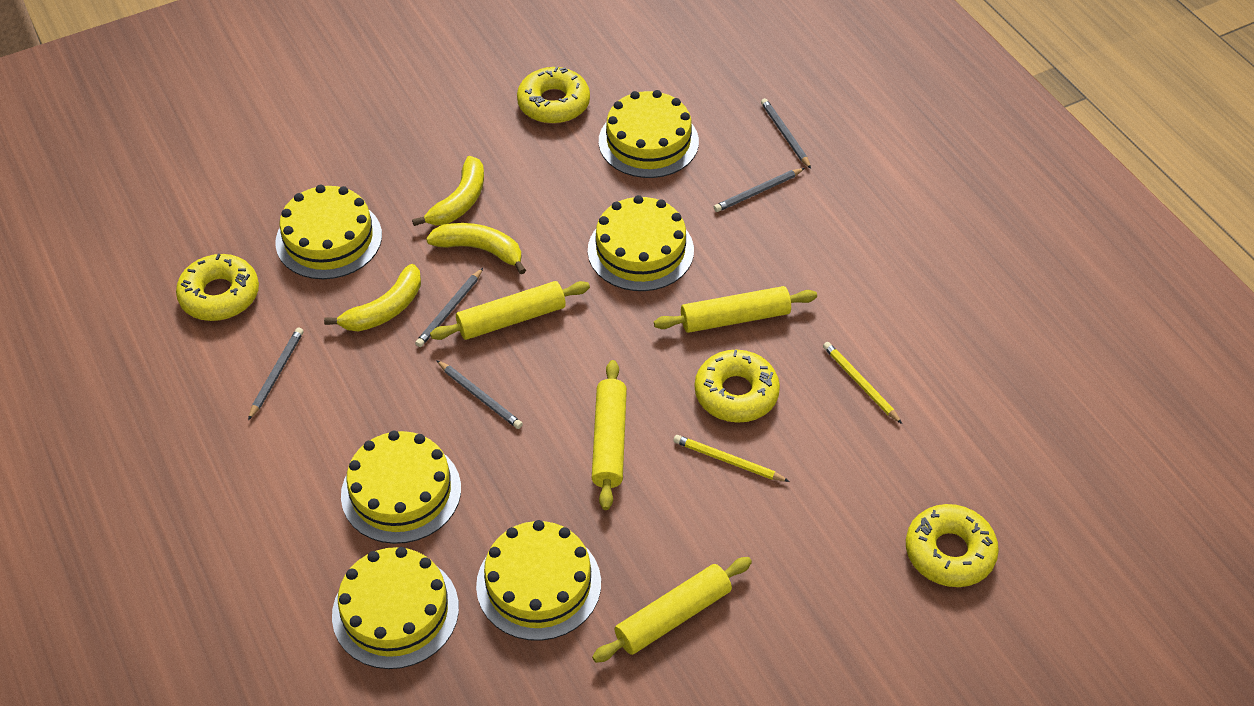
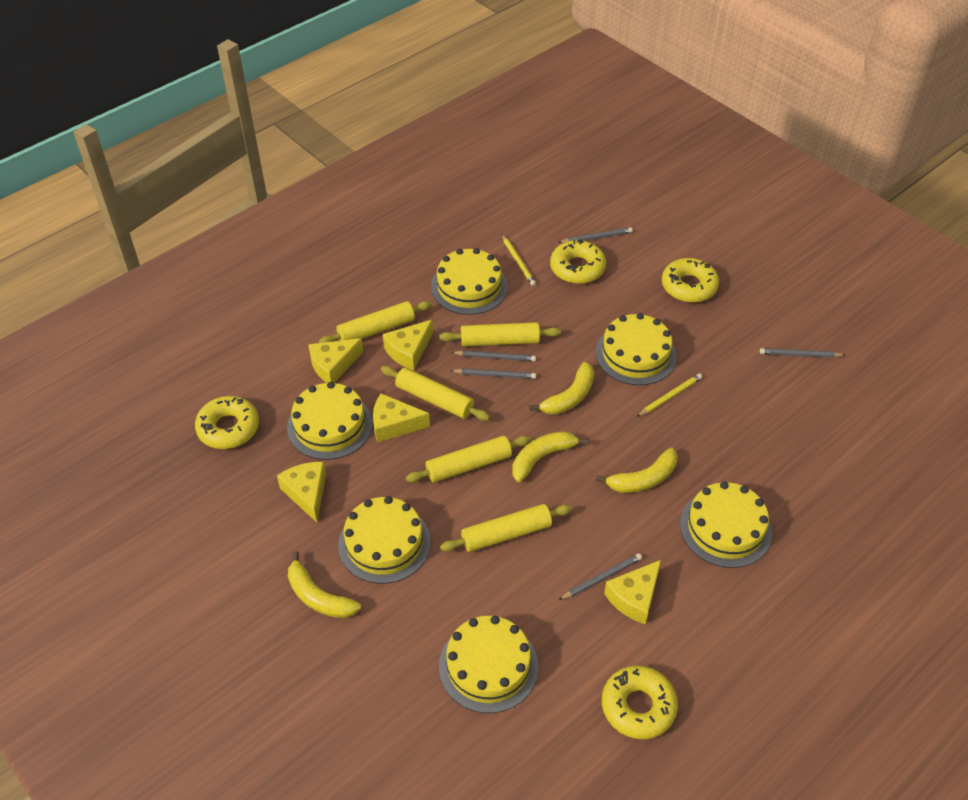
yellow banana: 3 -> 4
yellow cheese: 0 -> 5
yellow rolling pin: 4 -> 5

